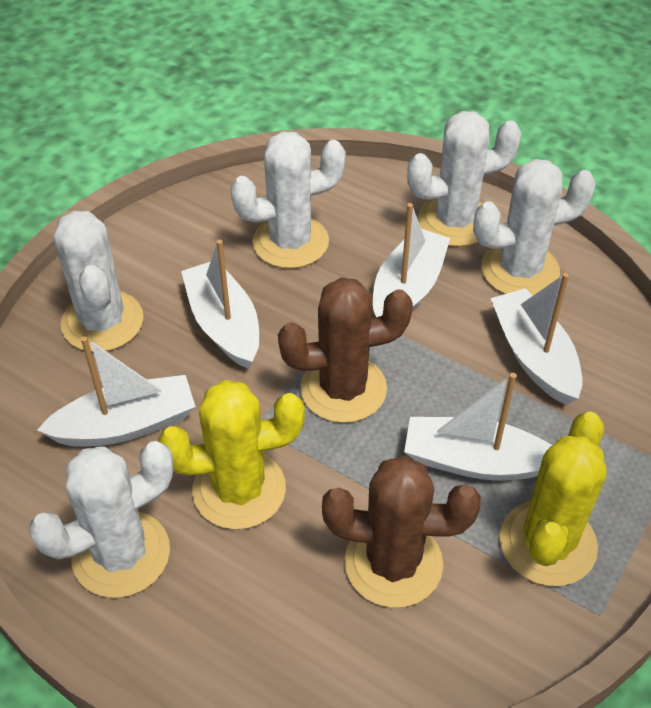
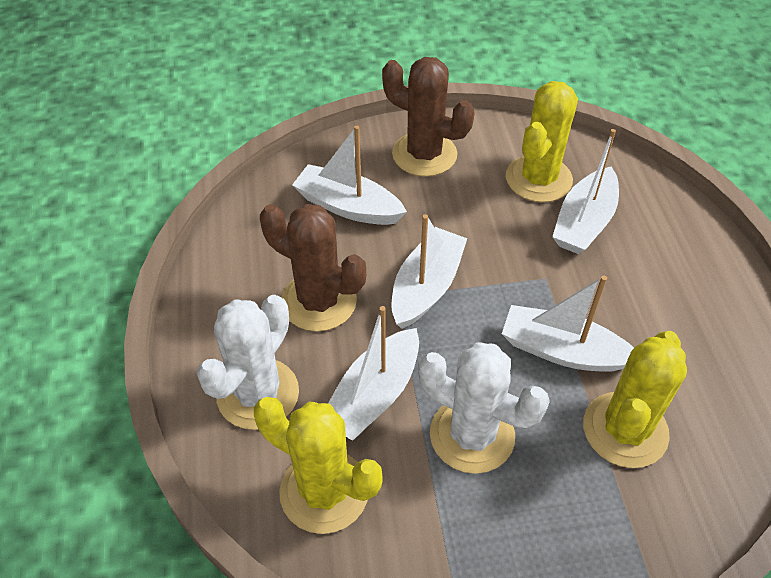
white cactus: 5 -> 2
yellow cactus: 2 -> 3

